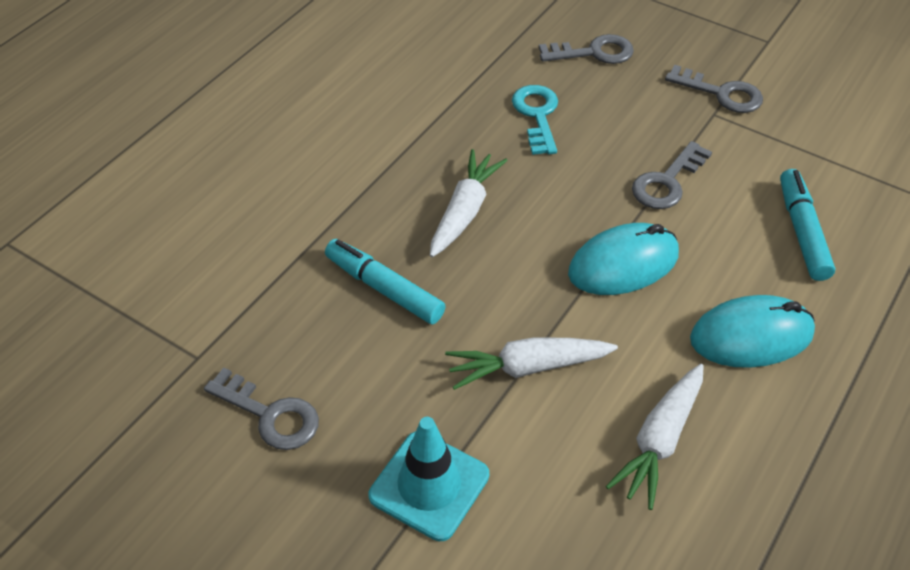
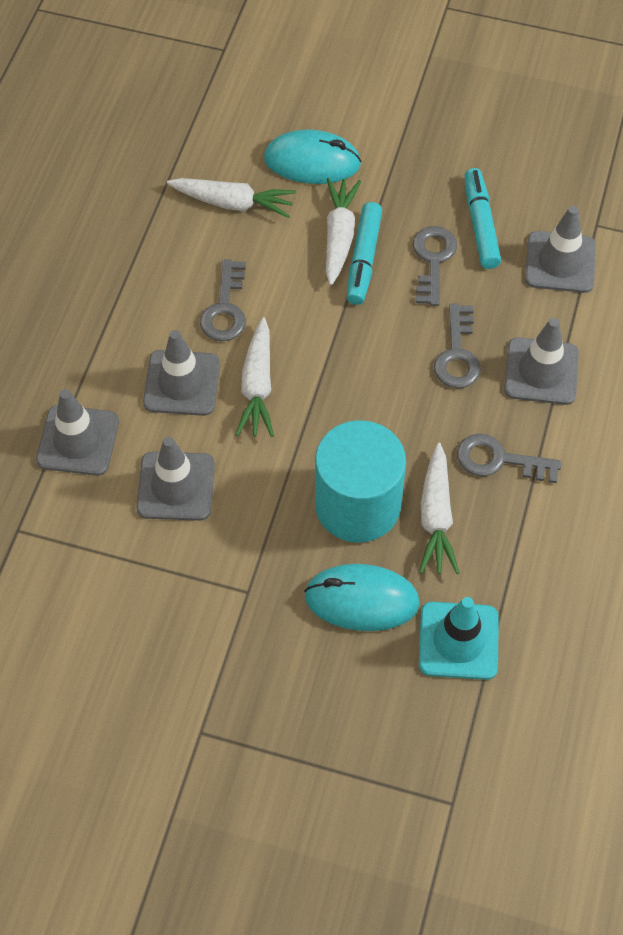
grey traffic cone: 0 -> 5
turquoise cylinder: 0 -> 1
turquoise key: 1 -> 0
white carrot: 3 -> 4

